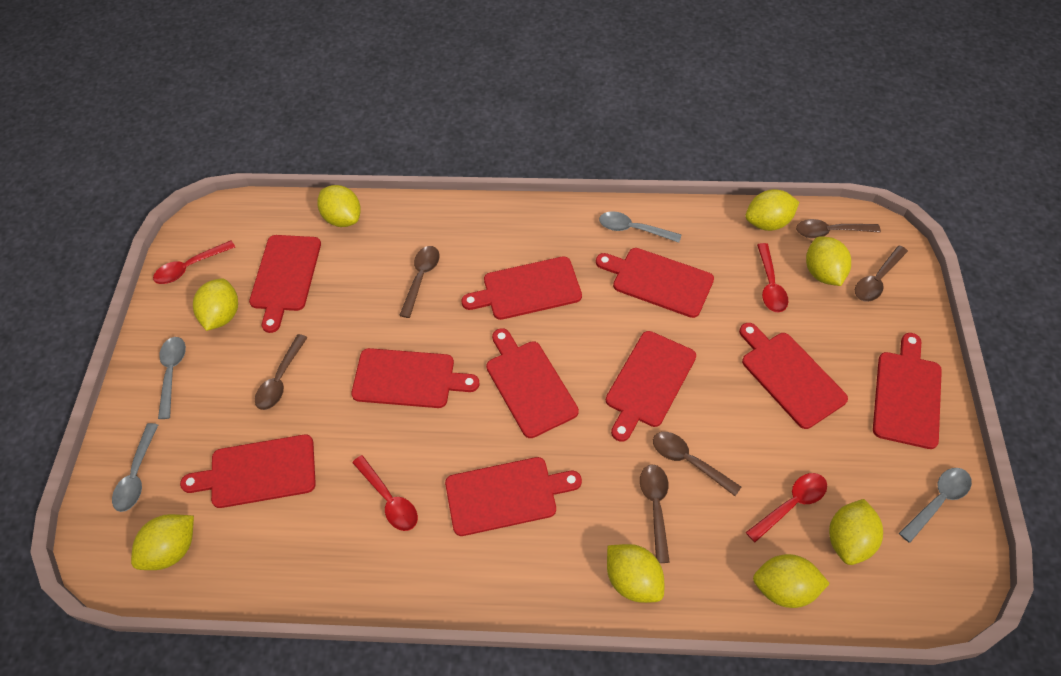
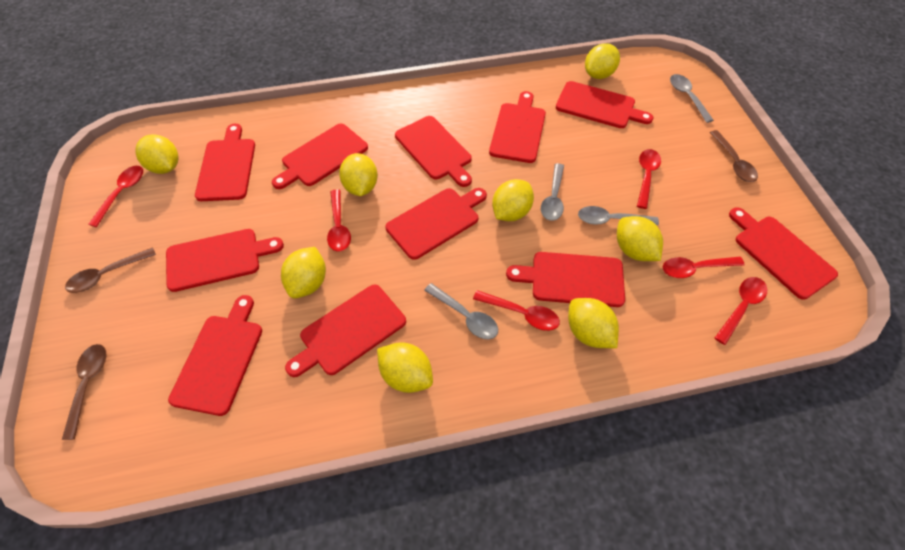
brown spoon: 6 -> 3
red cutting board: 10 -> 11
red spoon: 4 -> 6

